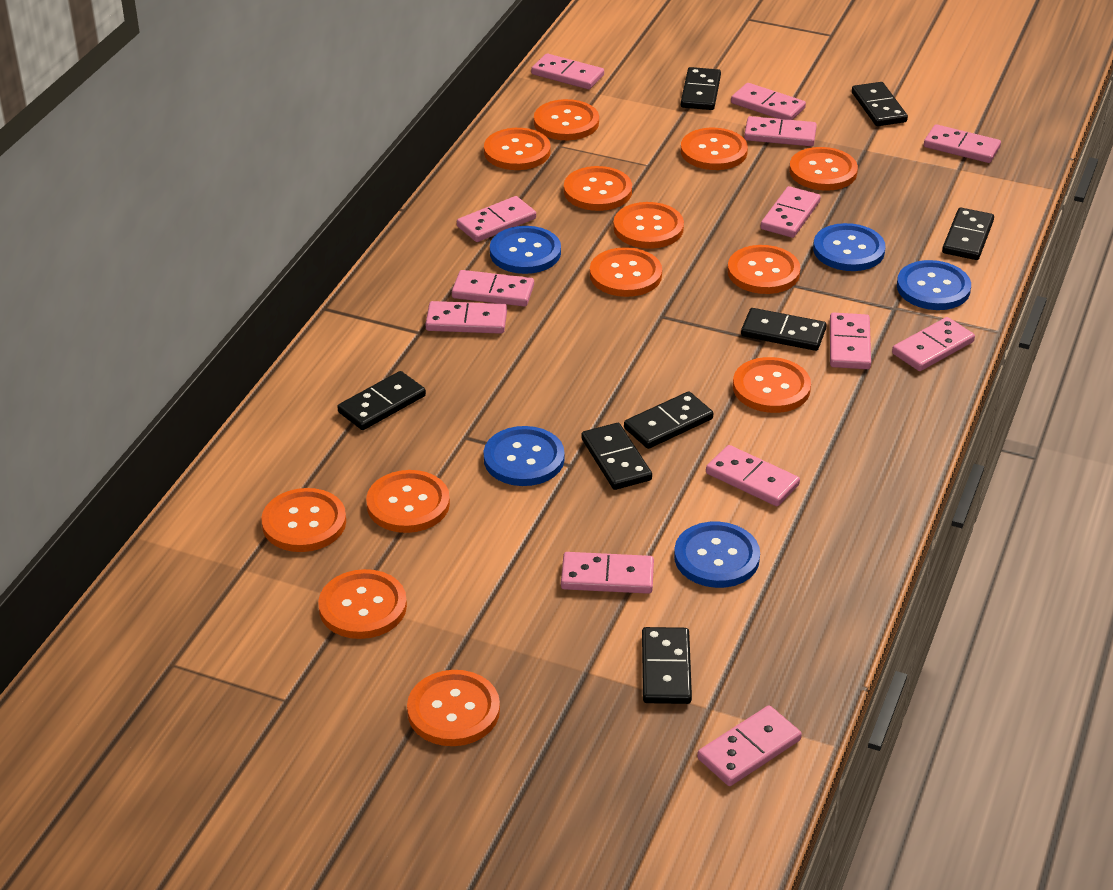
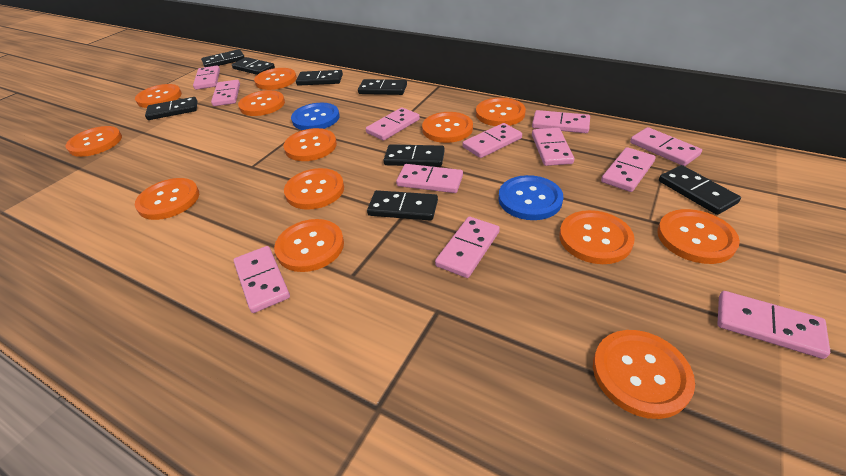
blue button: 5 -> 2
pink domino: 13 -> 12

